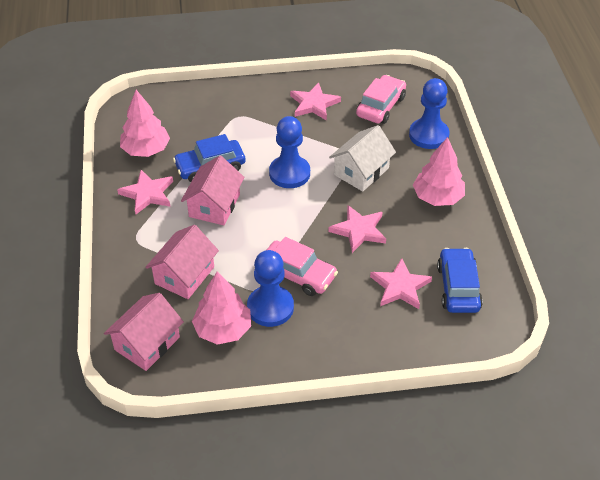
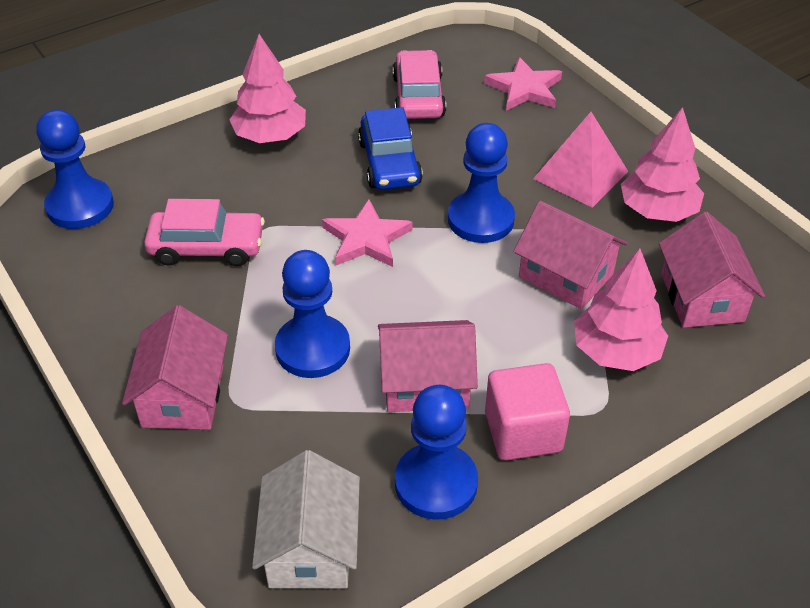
blue car: 2 -> 1
blue pawn: 3 -> 4
pink cube: 0 -> 1
pink house: 3 -> 4
pink pyramid: 0 -> 1
pink star: 4 -> 2

